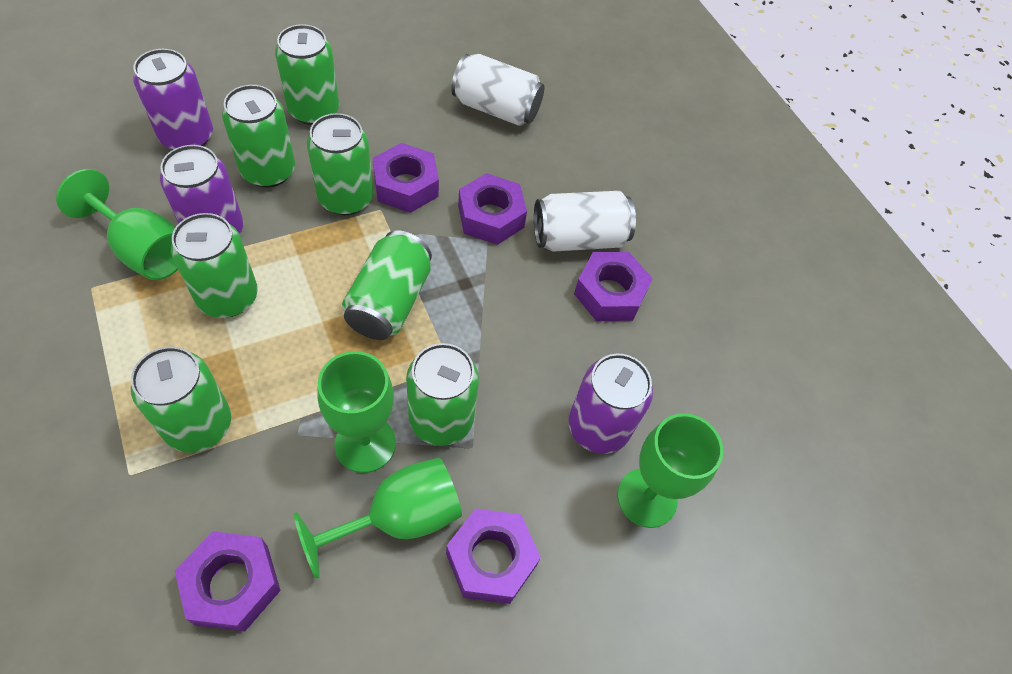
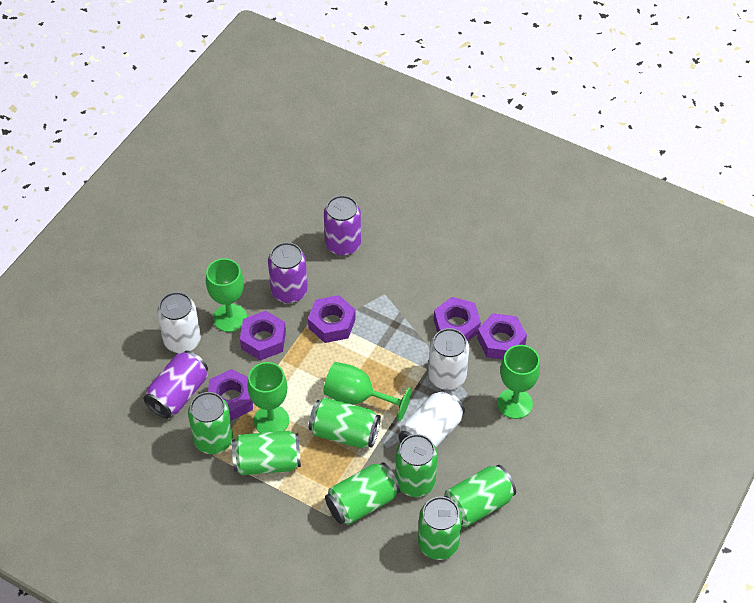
white can: 2 -> 3

